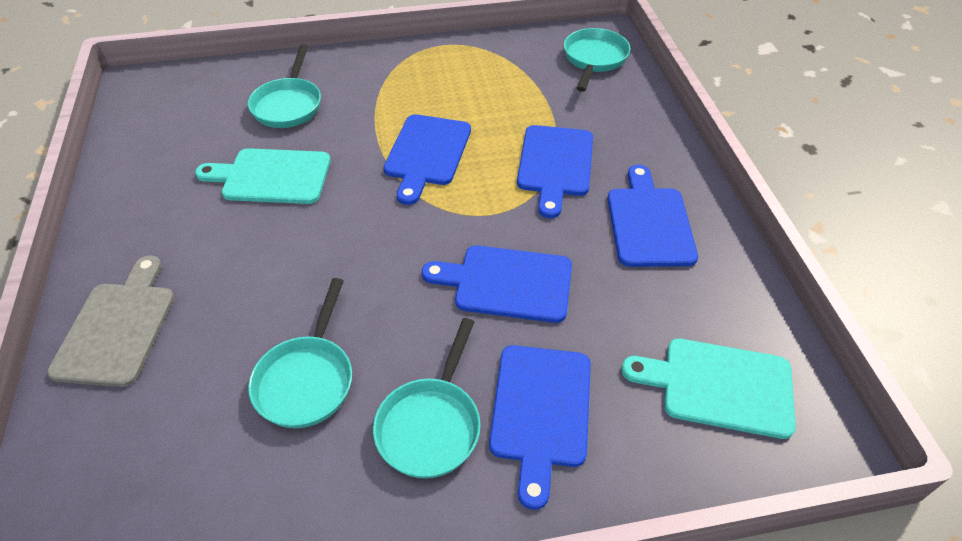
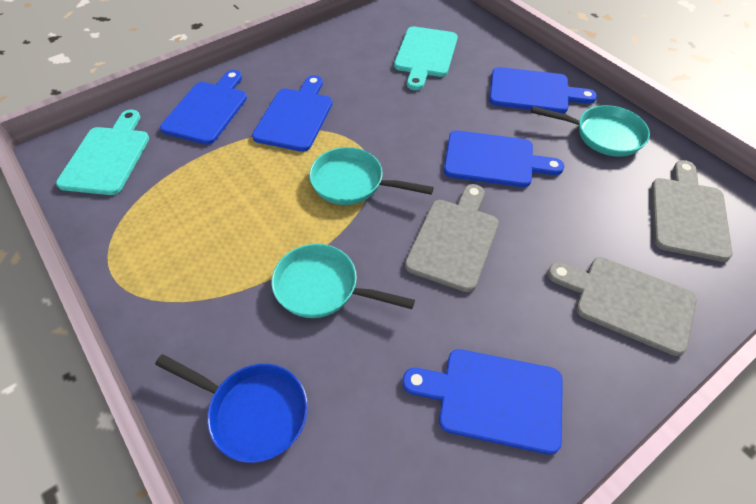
blue pan: 0 -> 1
grey cutting board: 1 -> 3
turquoise pan: 4 -> 3

